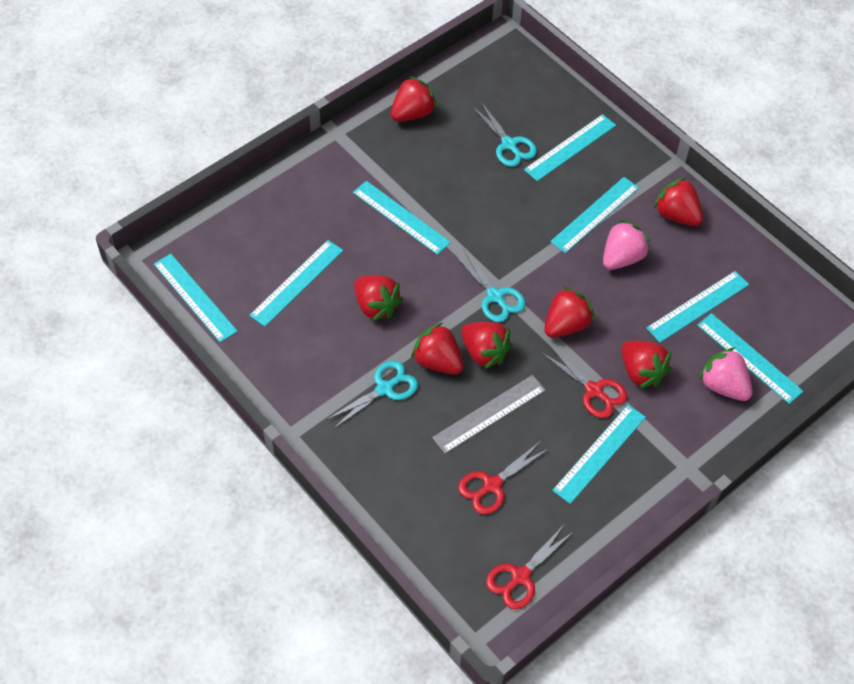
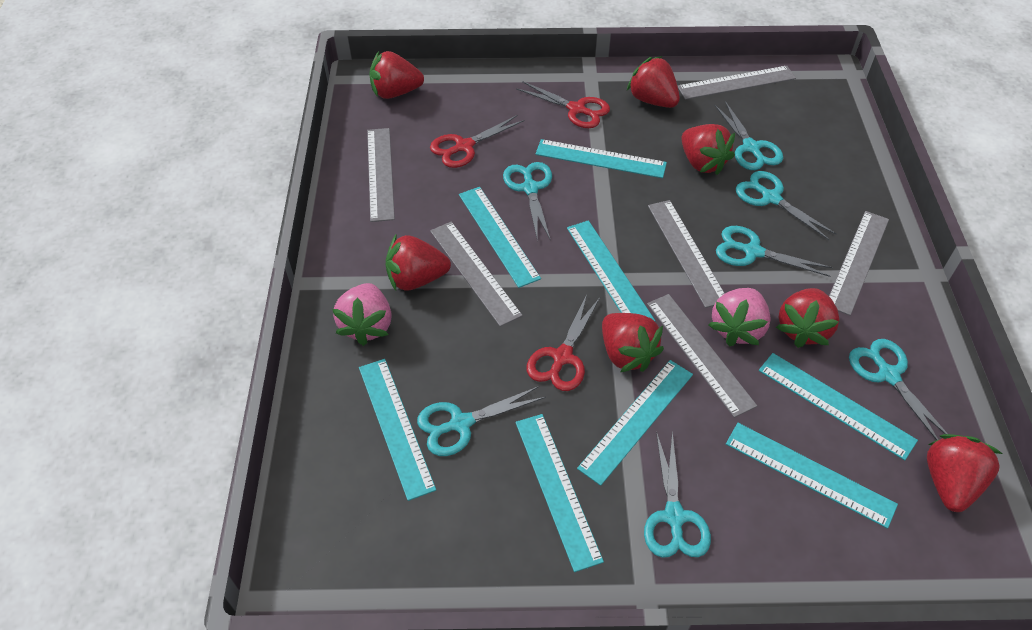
grey ruler: 1 -> 6
turquoise scissors: 3 -> 7

